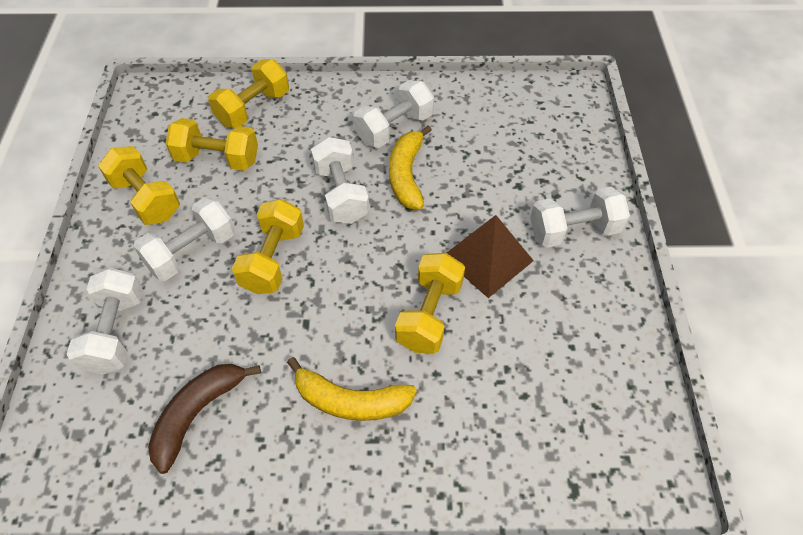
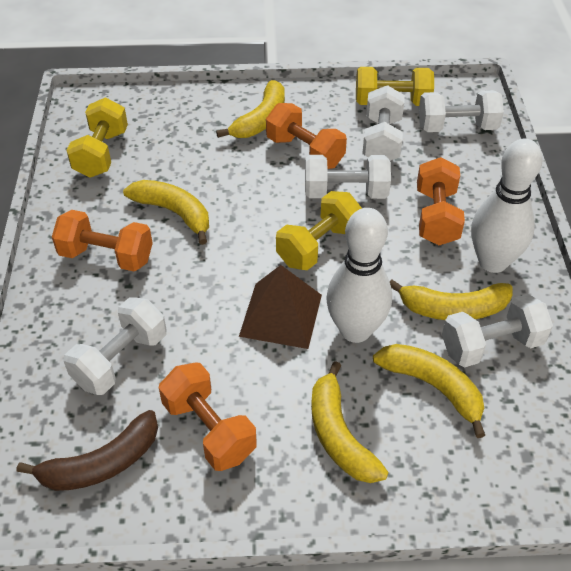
orange dumbbell: 0 -> 4
white bowling pin: 0 -> 2
yellow banana: 2 -> 5
yellow dumbbell: 5 -> 3

